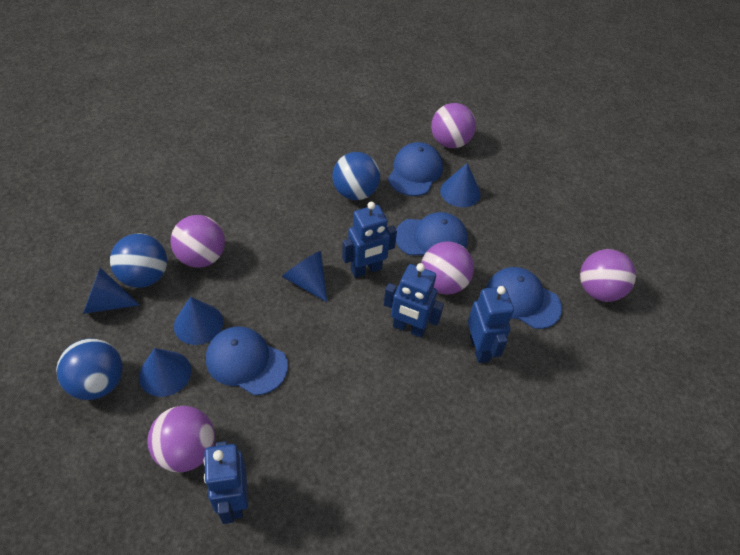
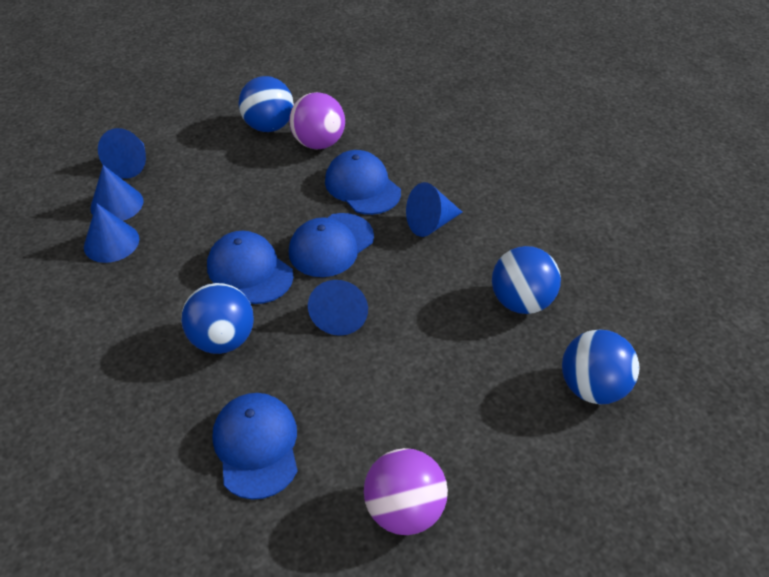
blue ball: 3 -> 4
blue robot: 4 -> 0
purple ball: 5 -> 2

